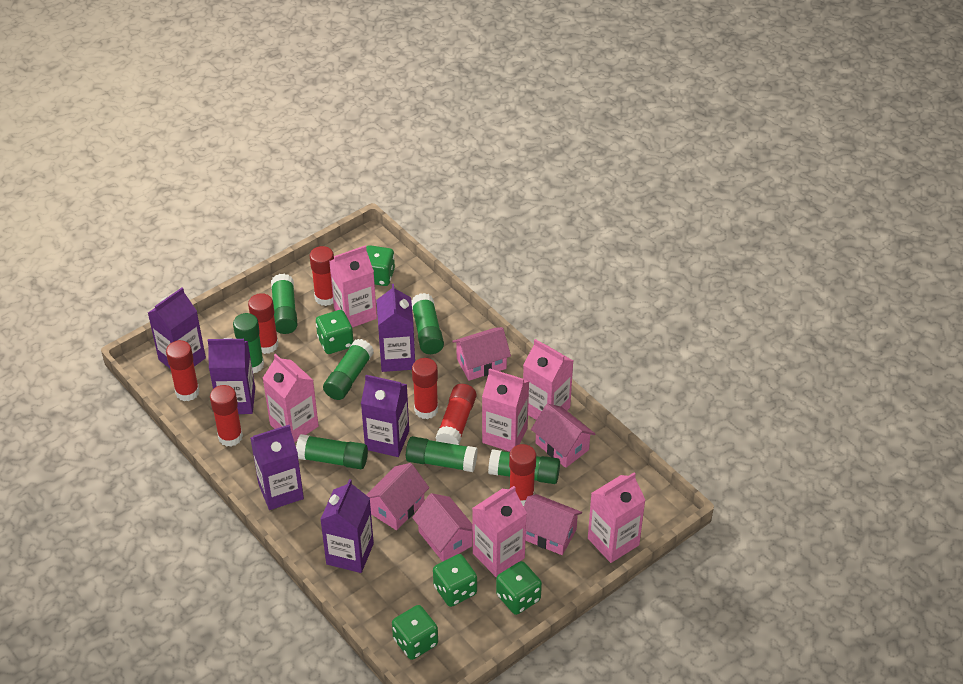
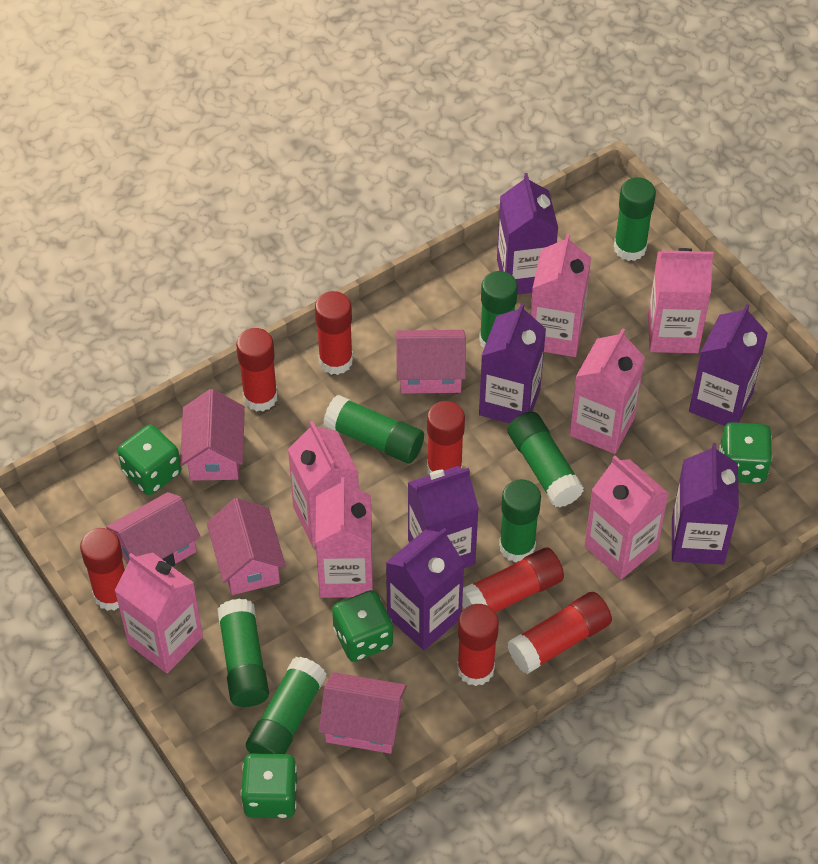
green dice: 5 -> 4
pink carton: 6 -> 7

